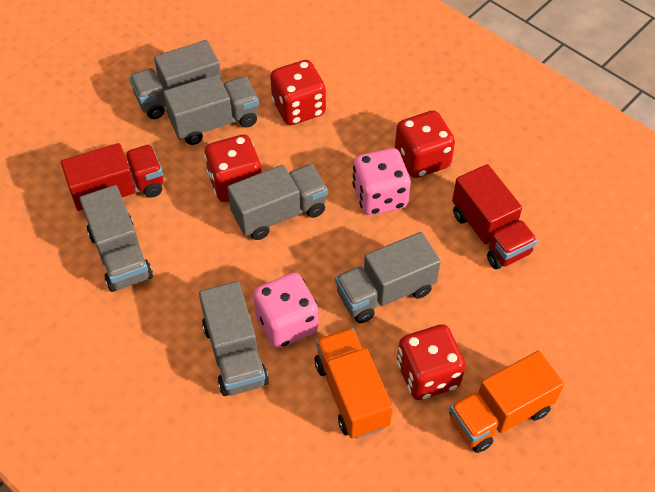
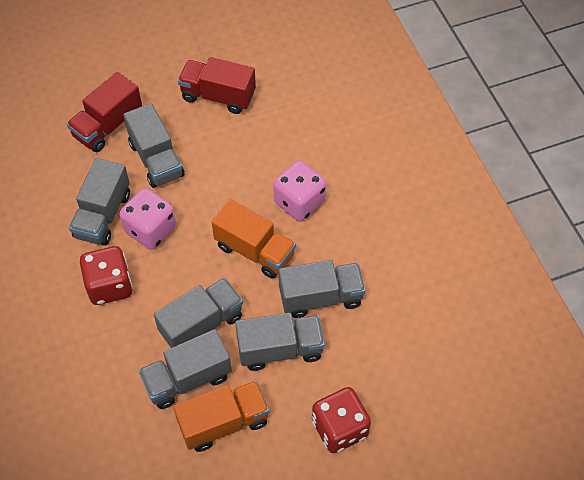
red dice: 4 -> 2

